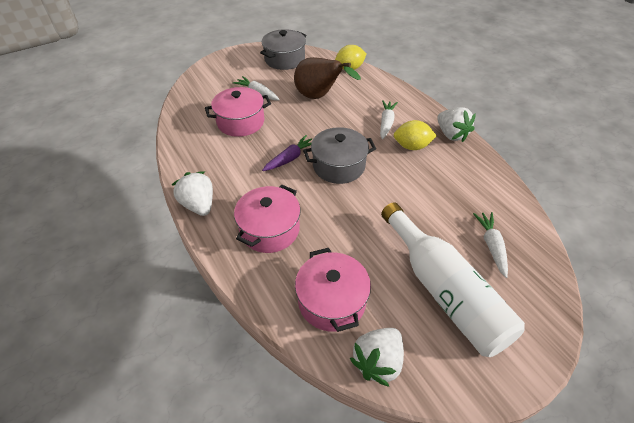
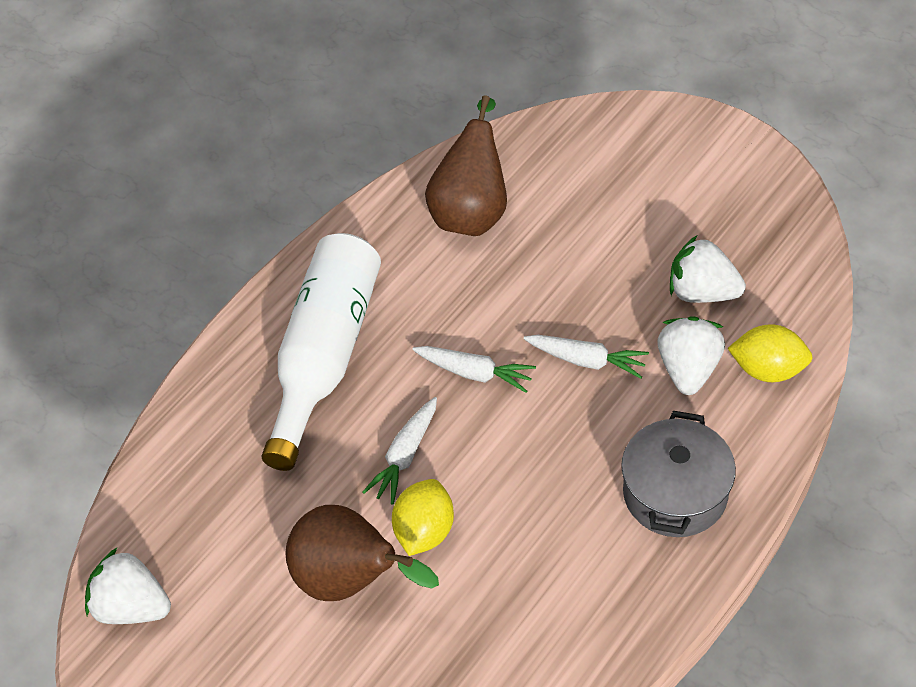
brown pear: 1 -> 2
grey pot: 2 -> 1
pink pot: 3 -> 0
purple carrot: 1 -> 0

